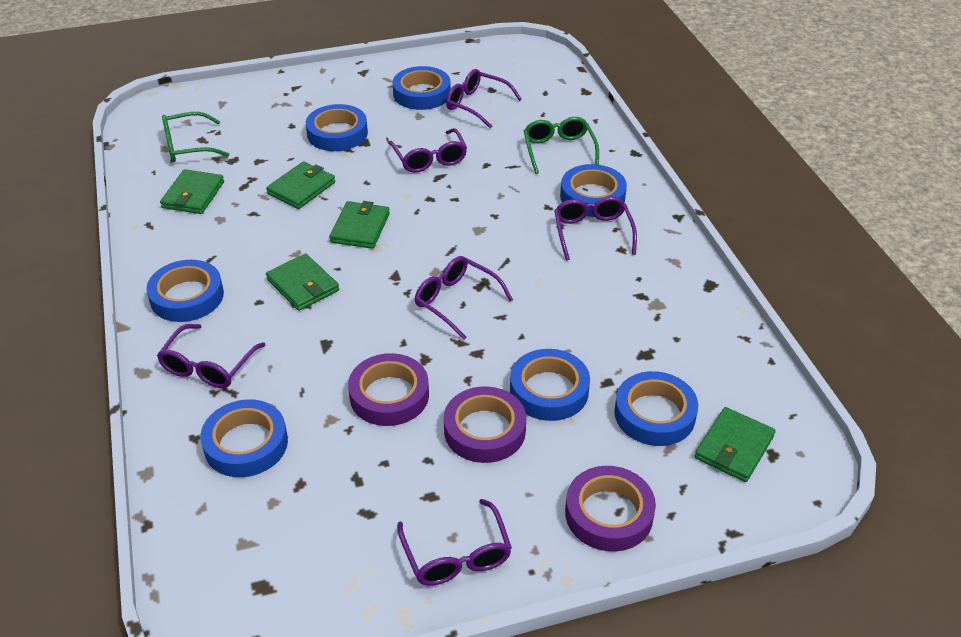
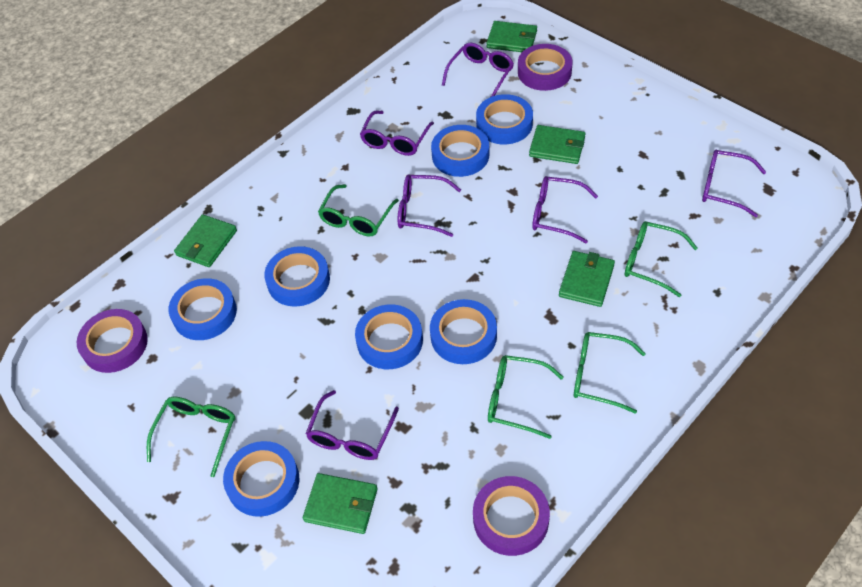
green glasses: 2 -> 5

